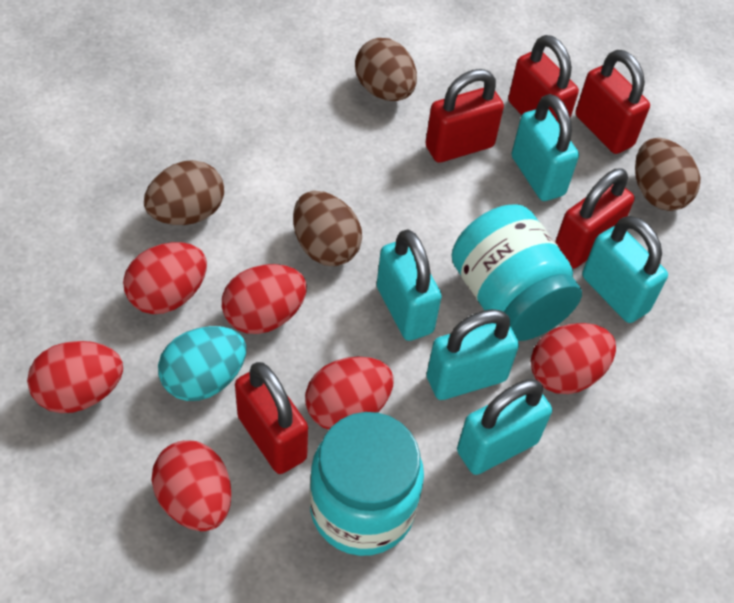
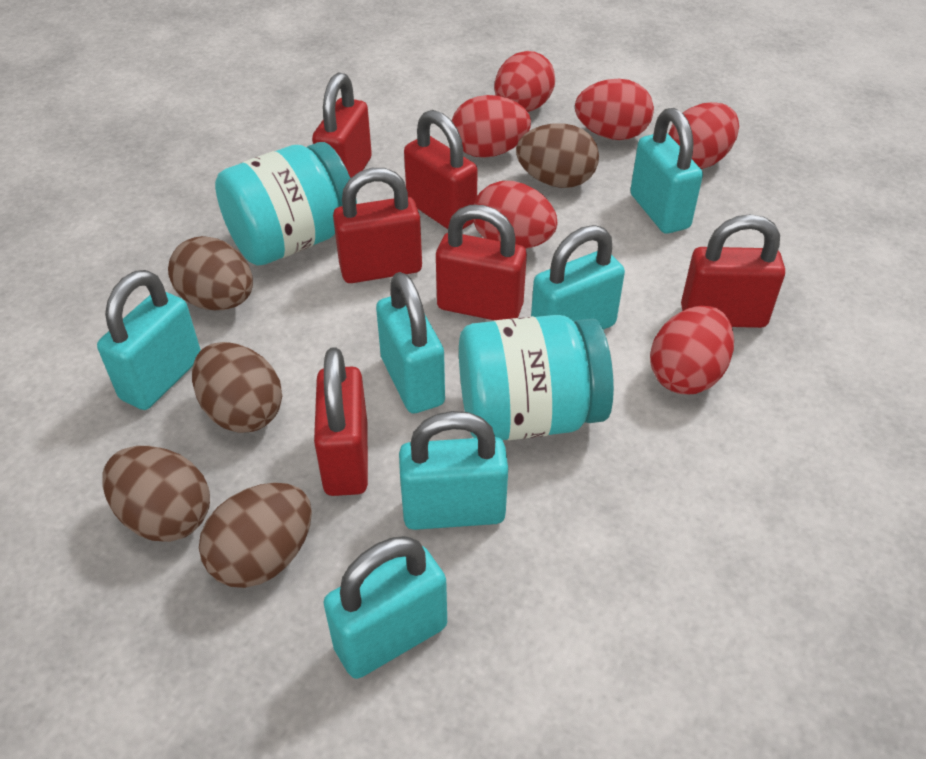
brown egg: 4 -> 5
red padlock: 5 -> 6
turquoise egg: 1 -> 0
turquoise padlock: 5 -> 6

